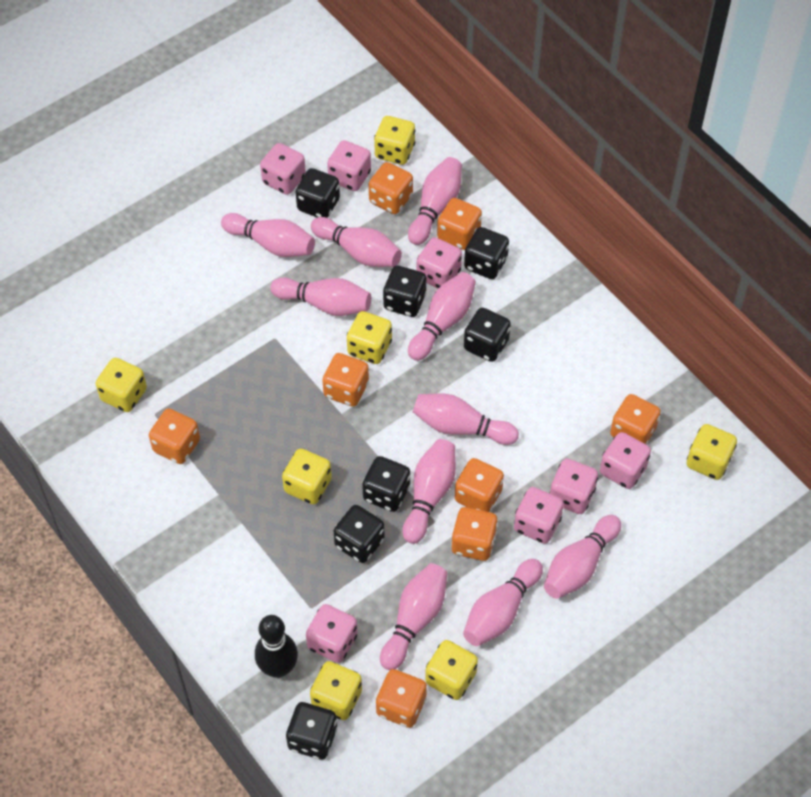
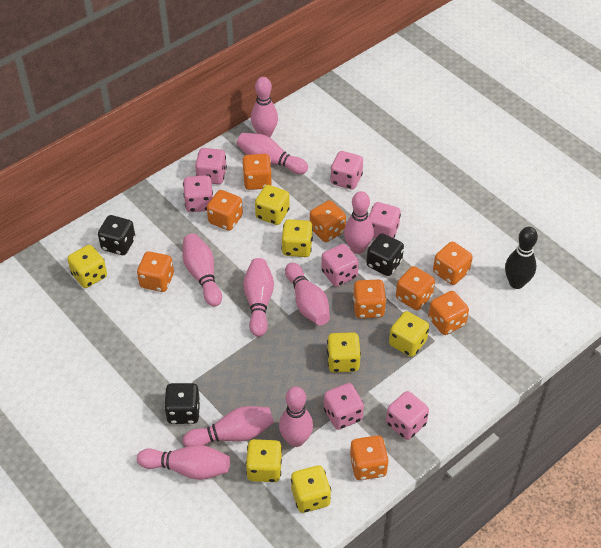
black dice: 7 -> 3
orange dice: 8 -> 9
pink bowling pin: 10 -> 9

